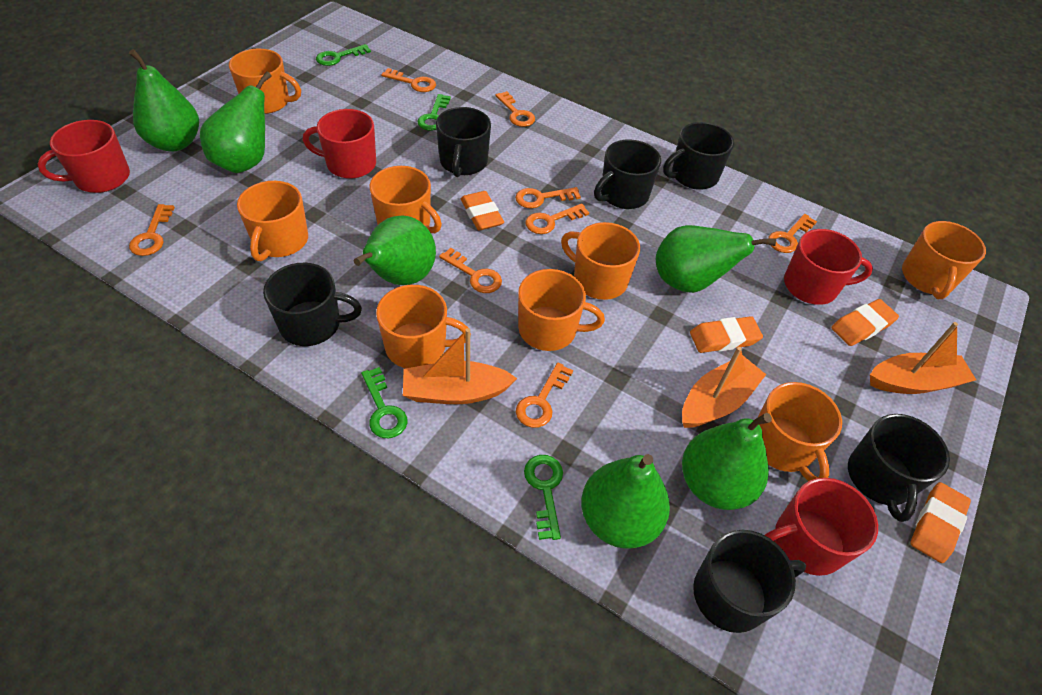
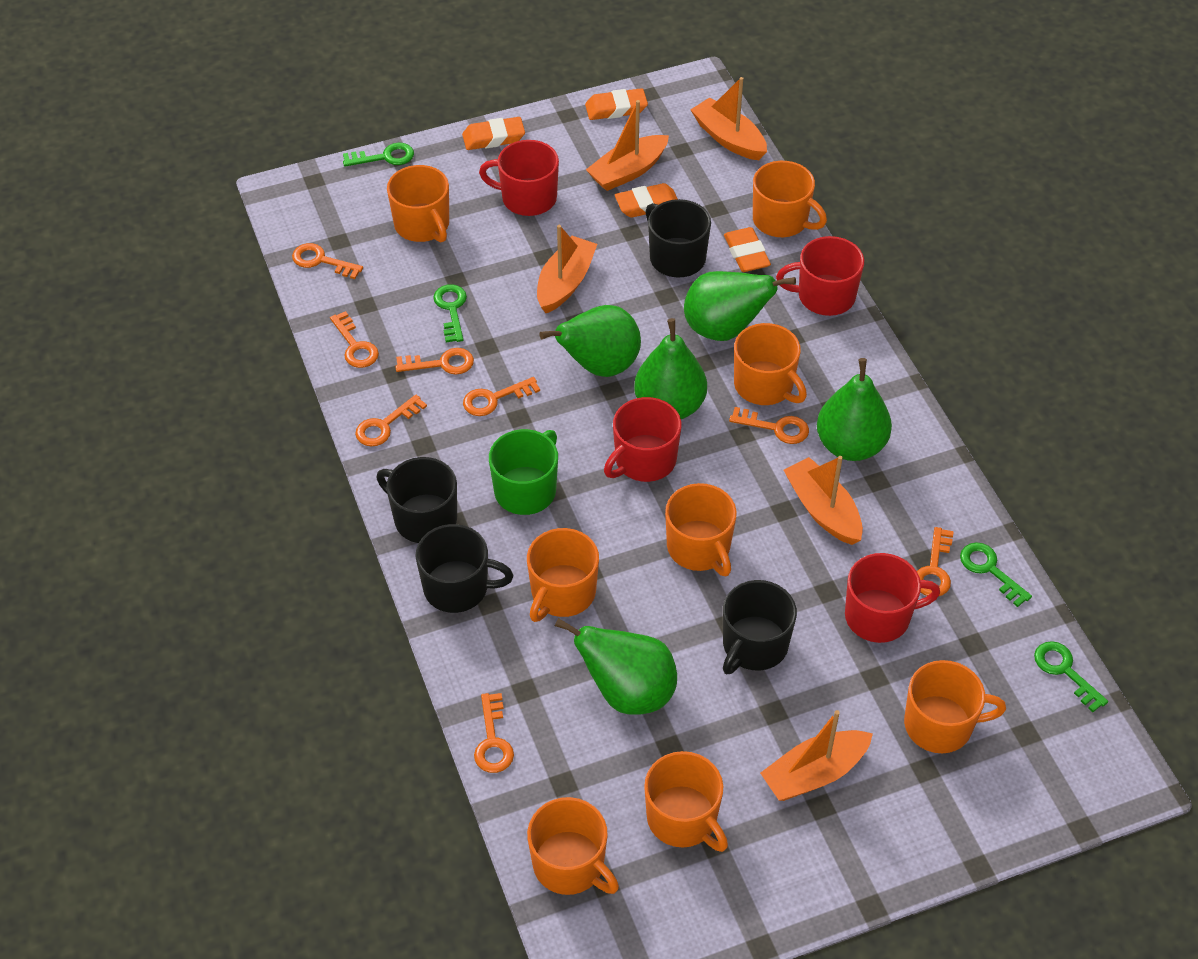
black mug: 6 -> 4
green mug: 0 -> 1
green pear: 6 -> 5
orange boat: 3 -> 5

